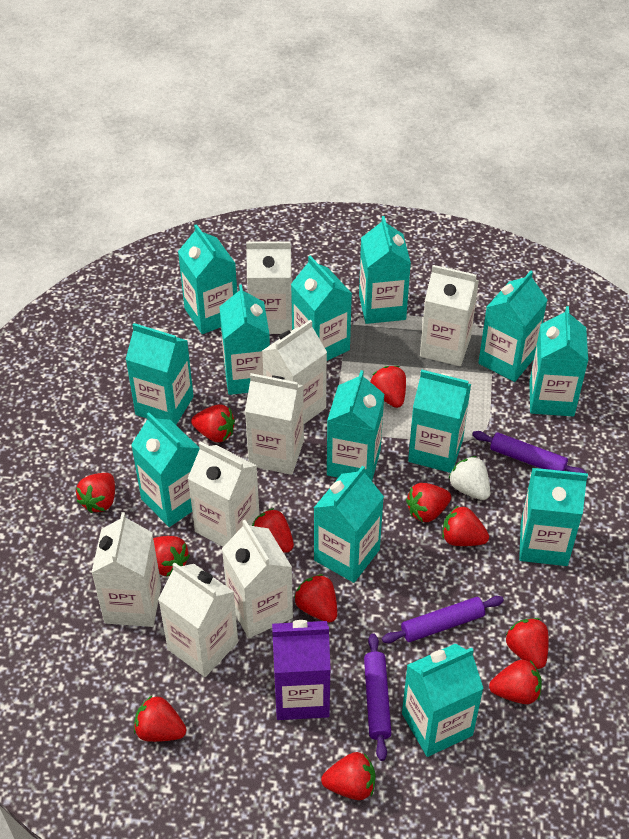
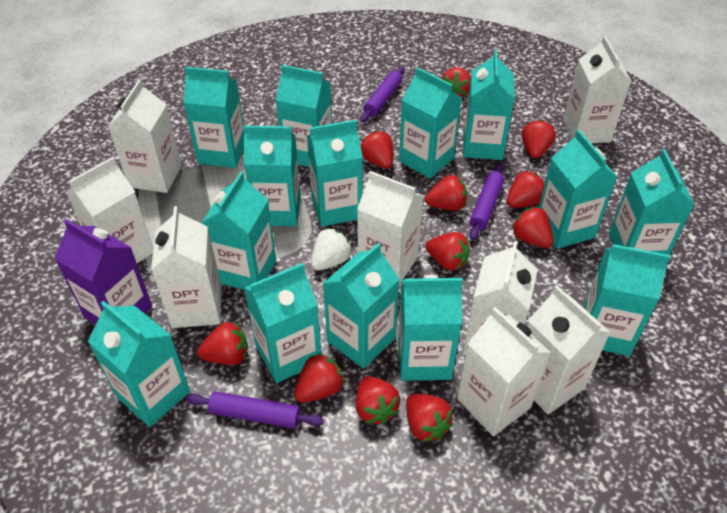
red strawberry: 12 -> 11
turquoise carton: 13 -> 14

